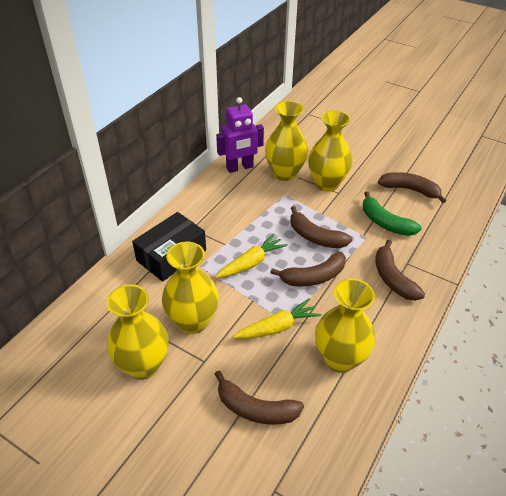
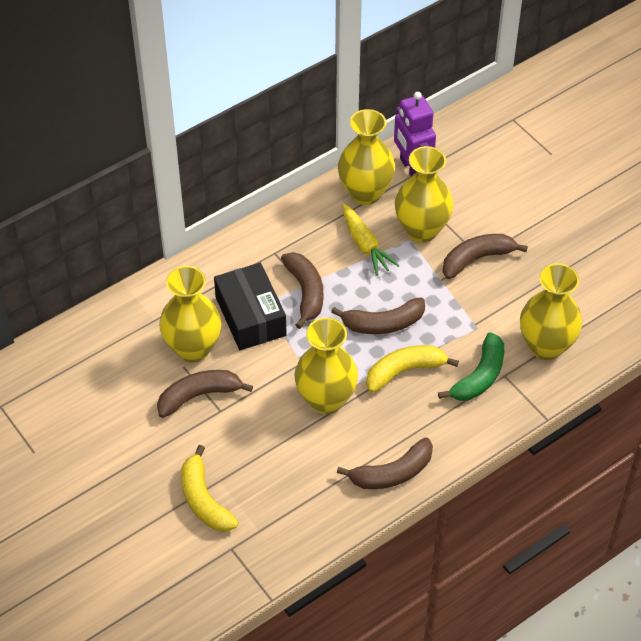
yellow banana: 0 -> 2
yellow carrot: 2 -> 1

